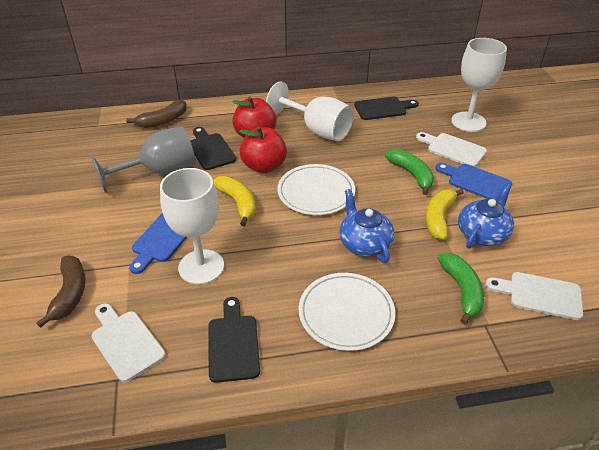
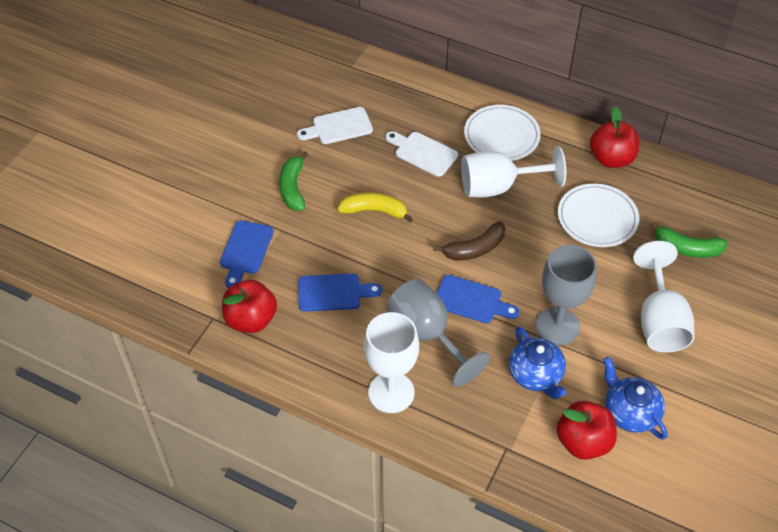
black cutting board: 3 -> 0
blue cutting board: 2 -> 3
brown banana: 2 -> 1
grey goblet: 1 -> 2
red apple: 2 -> 3
white cutting board: 3 -> 2
yellow banana: 2 -> 1

